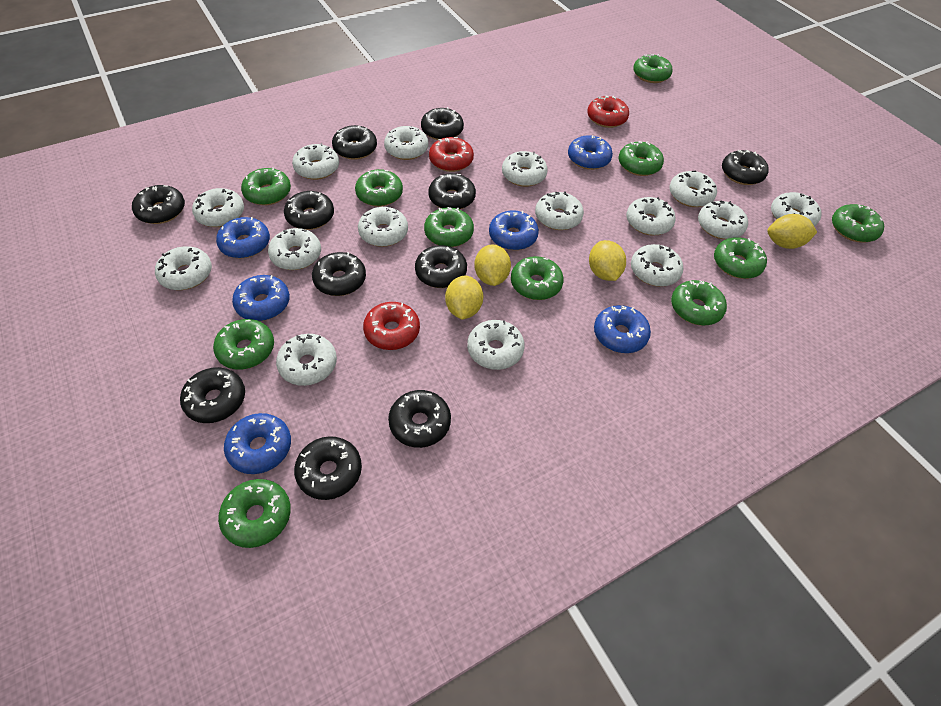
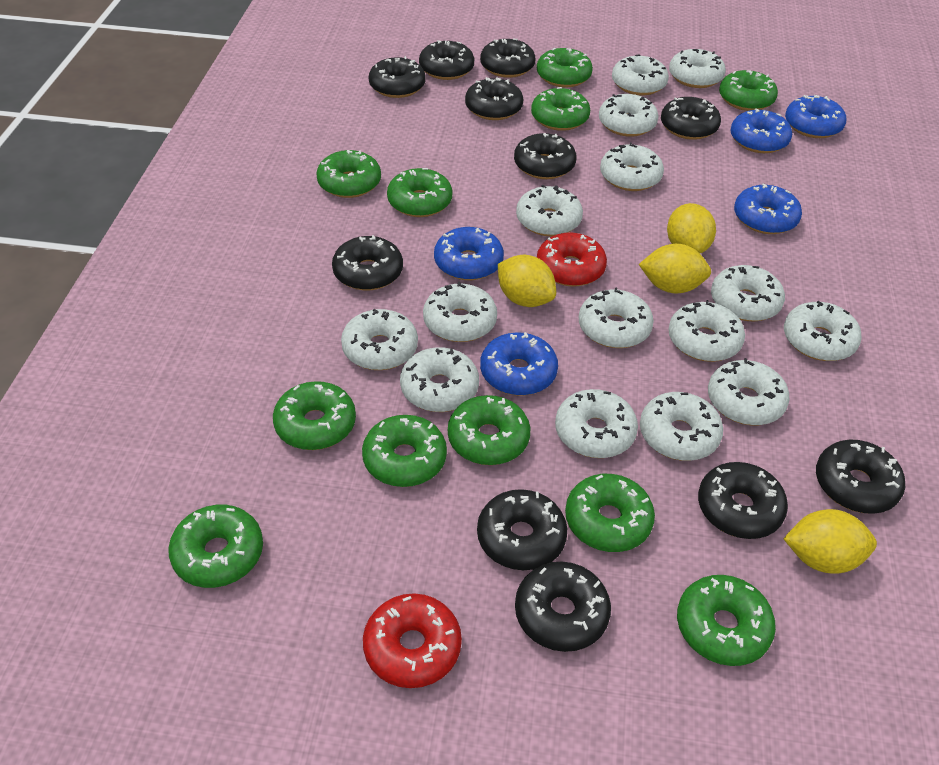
blue donut: 6 -> 5
red donut: 3 -> 2

